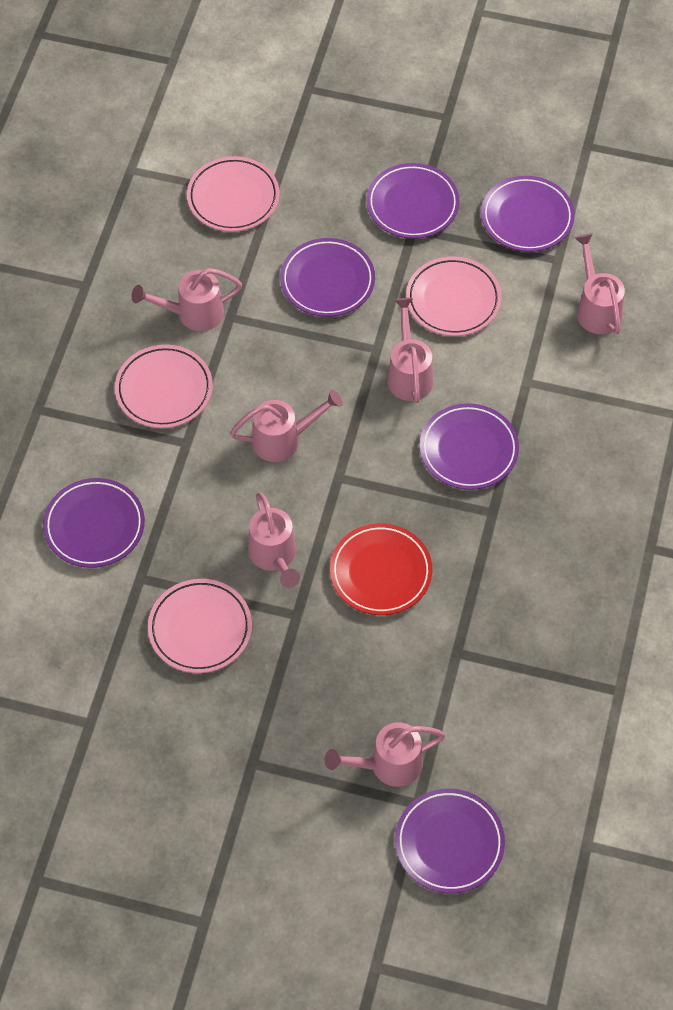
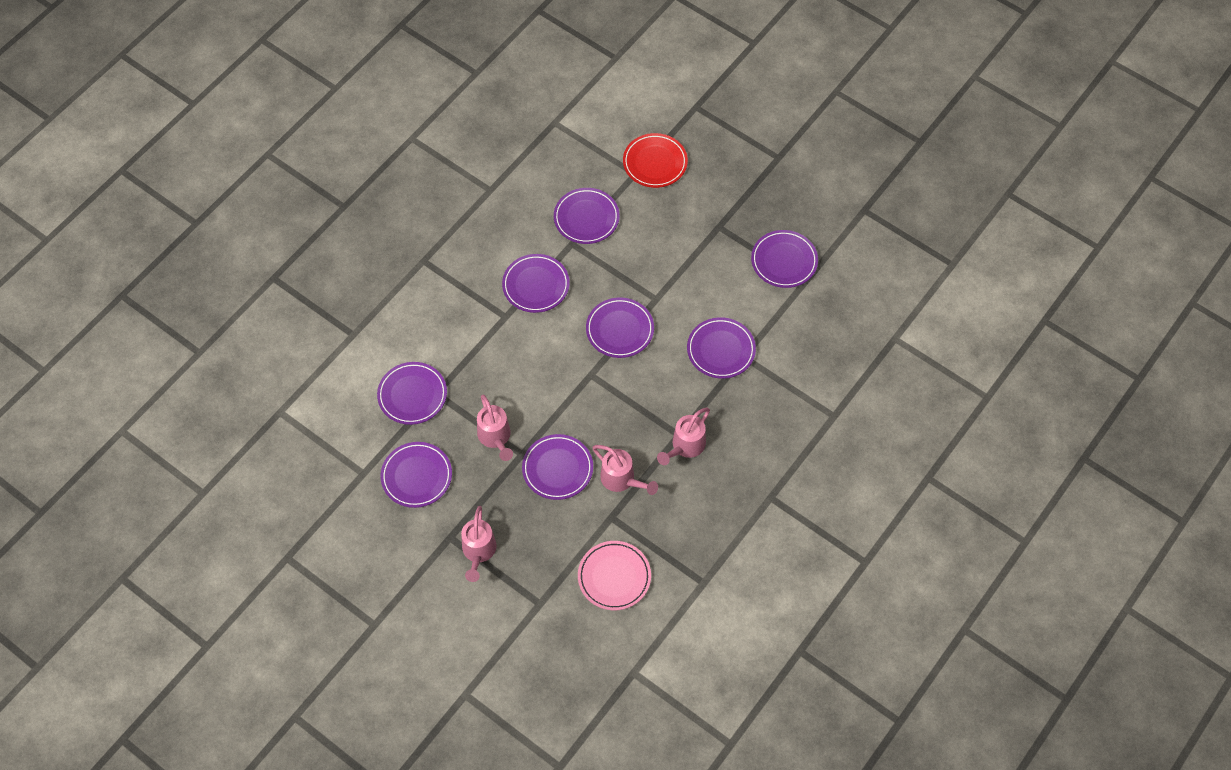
pink plate: 4 -> 1
pink watering can: 6 -> 4
purple plate: 6 -> 8

